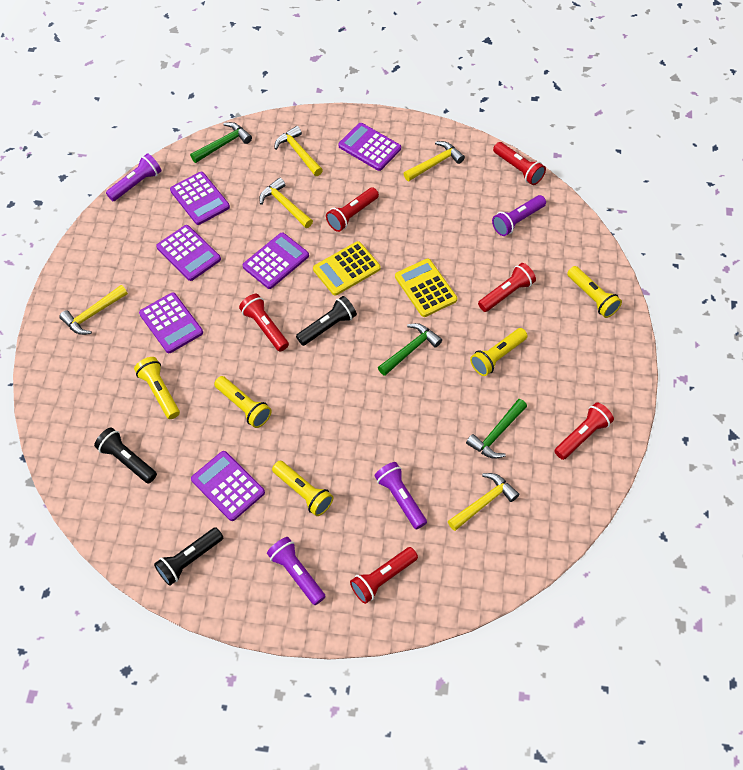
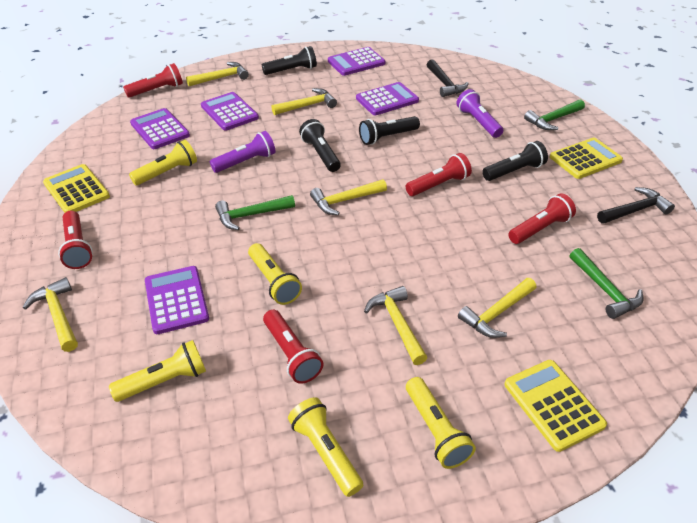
black flashlight: 3 -> 4
black hammer: 0 -> 2
purple calculator: 6 -> 5
purple flashlight: 4 -> 2
red flashlight: 6 -> 5
yellow calculator: 2 -> 3
yellow hammer: 5 -> 6

